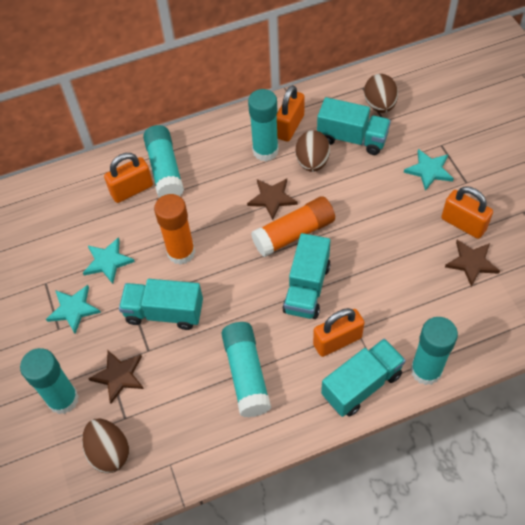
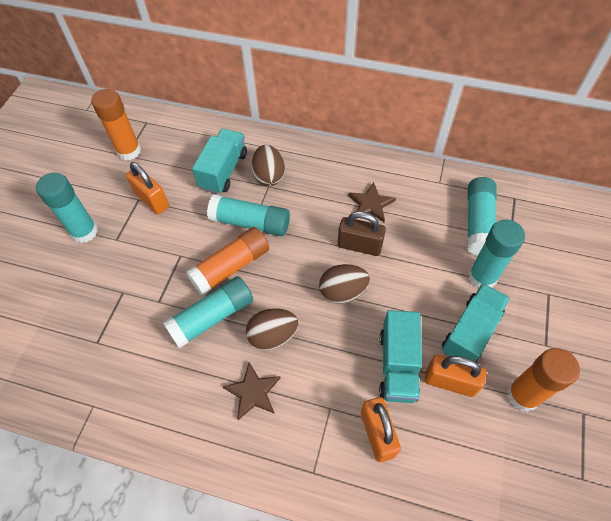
brown padlock: 0 -> 1
brown star: 3 -> 2
orange glue stick: 2 -> 3
orange padlock: 4 -> 3
turquoise star: 3 -> 0
turquoise truck: 4 -> 3

